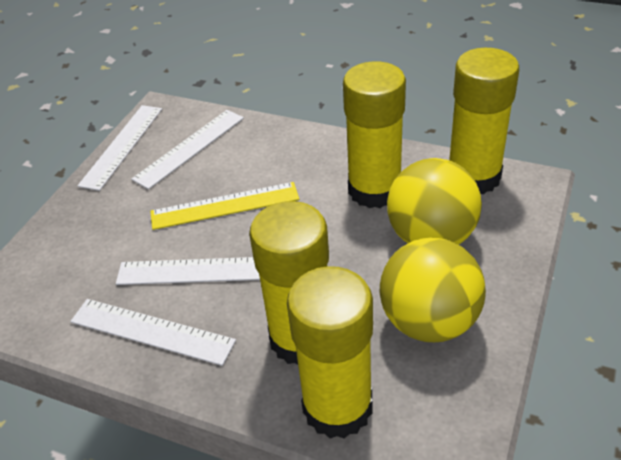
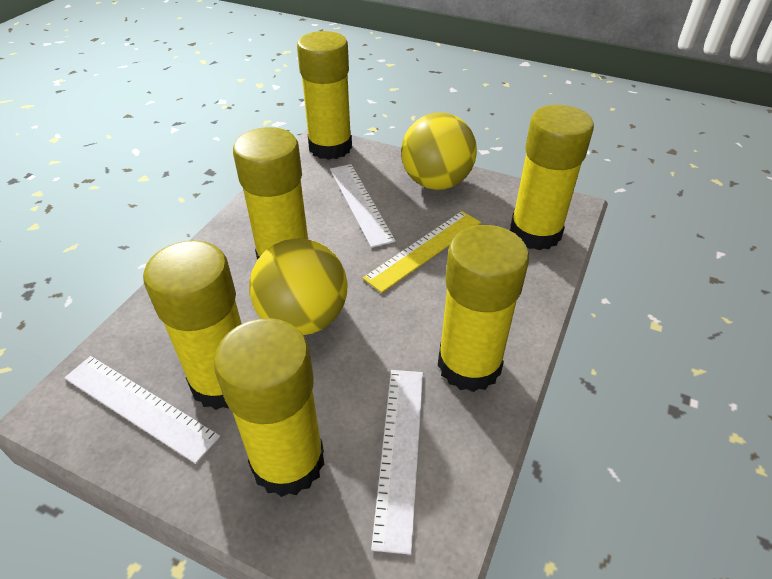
white ruler: 4 -> 3
yellow glue stick: 4 -> 6

